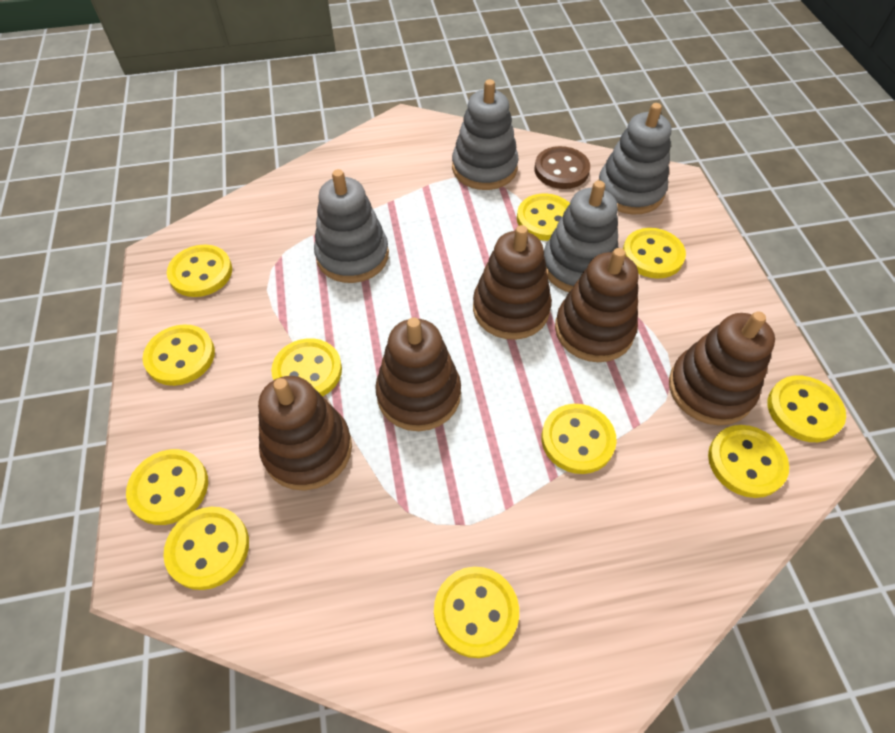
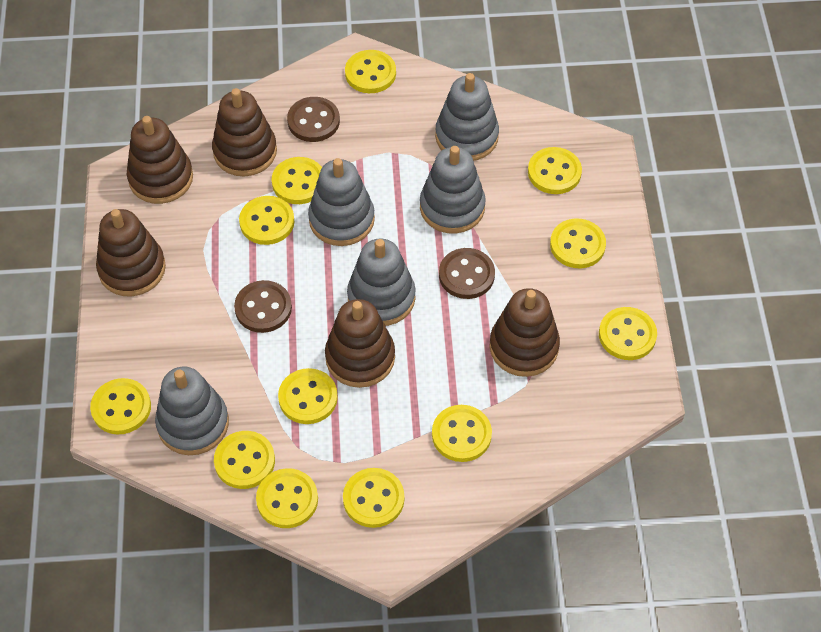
brown button: 1 -> 3
grey stacking toy: 4 -> 5
yellow button: 11 -> 12

